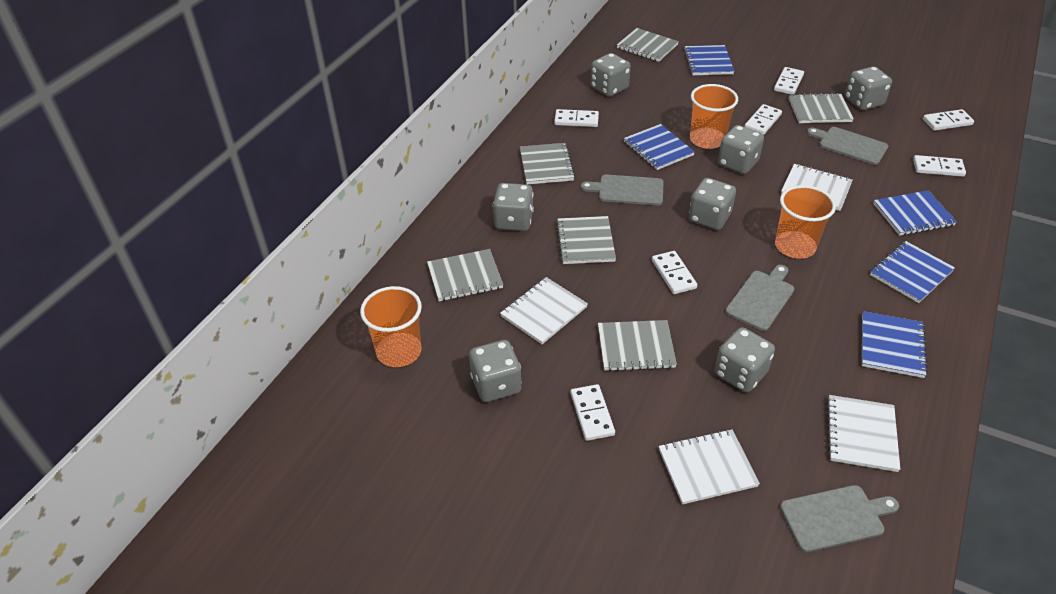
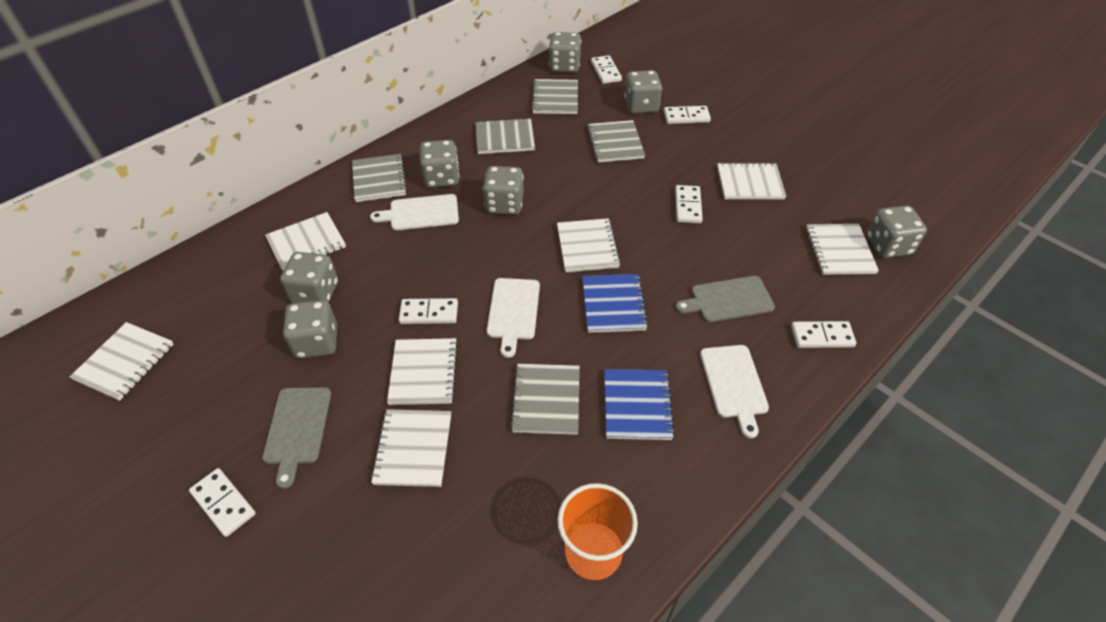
blue notebook: 5 -> 2
grey cutting board: 4 -> 2
grey notebook: 6 -> 5
orange cup: 3 -> 1
white cutting board: 0 -> 3
white domino: 7 -> 6
white notebook: 4 -> 7

